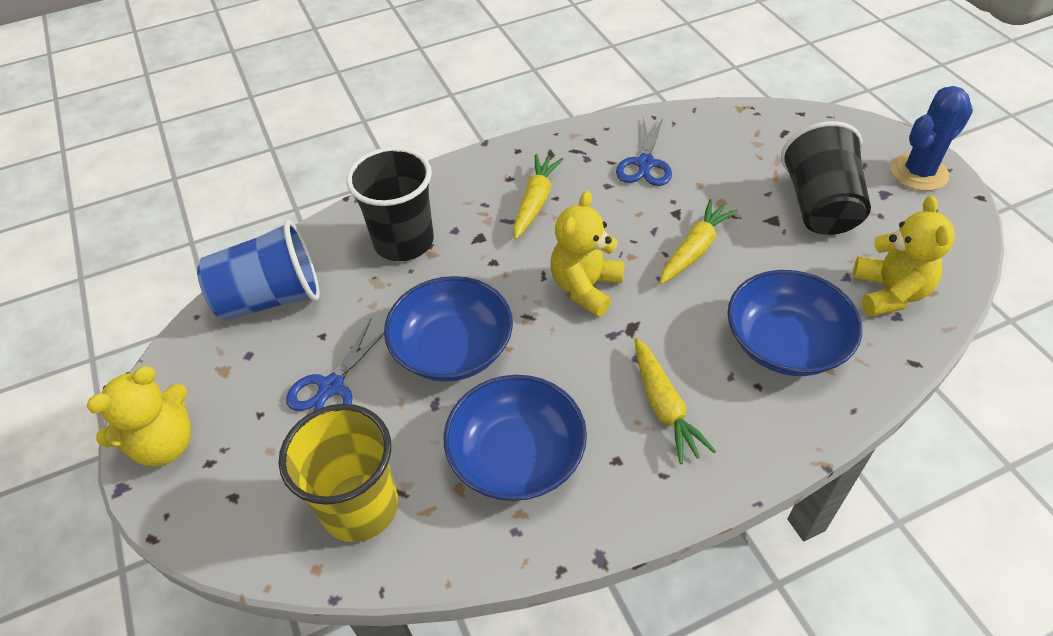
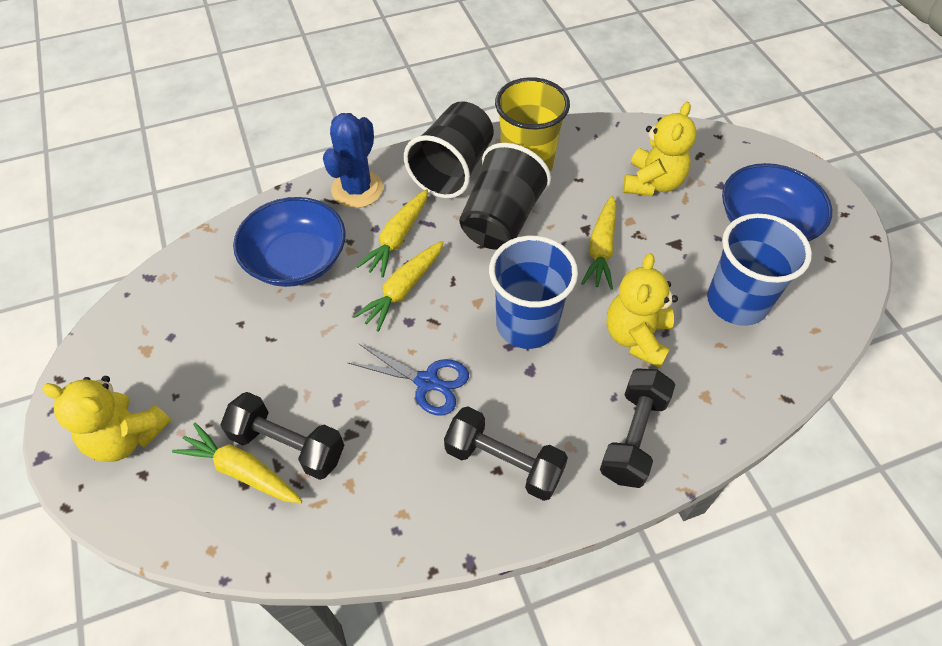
black dumbbell: 0 -> 3
blue bowl: 3 -> 2
blue cup: 1 -> 2
blue scissors: 2 -> 1
yellow carrot: 3 -> 4

